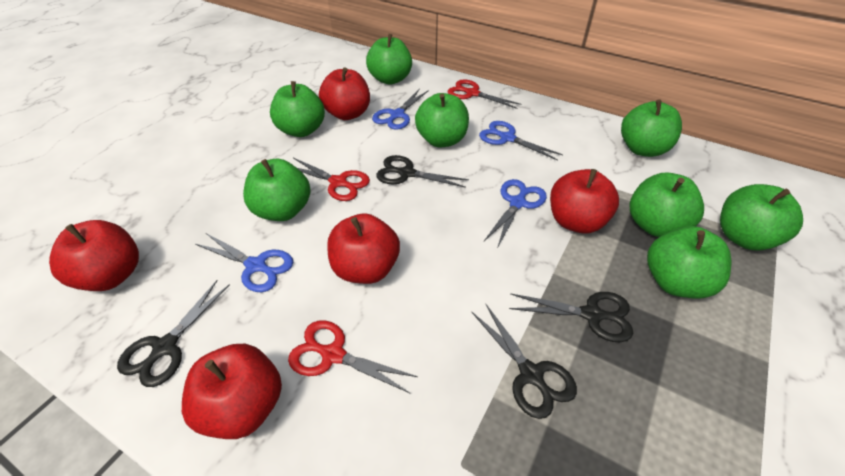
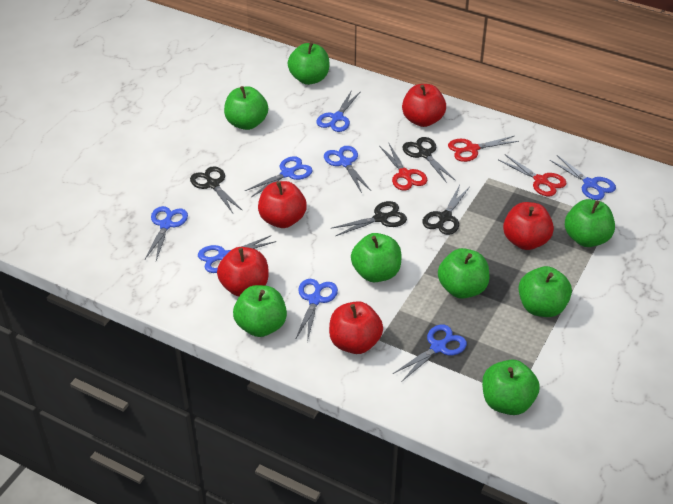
blue scissors: 4 -> 8

